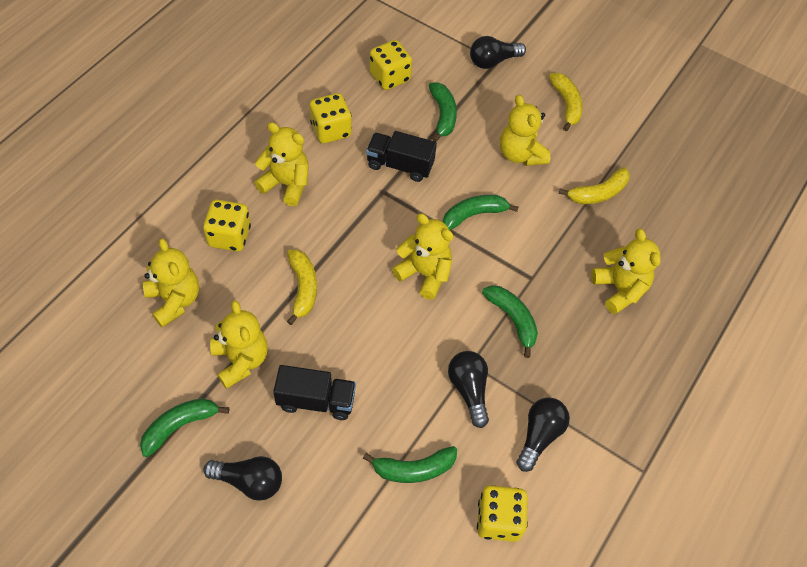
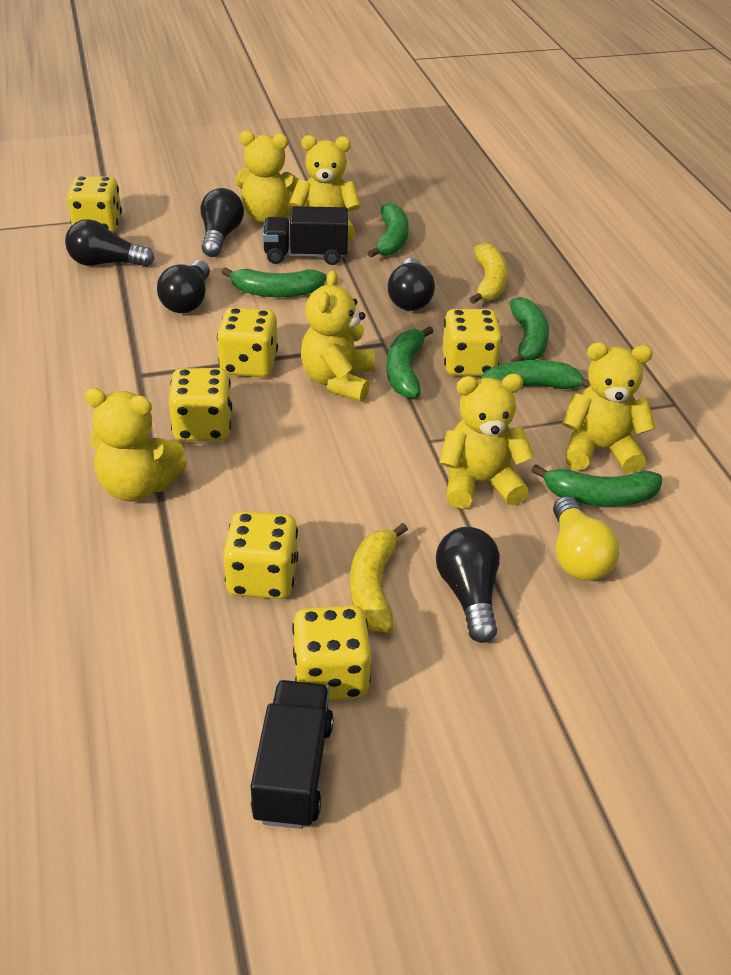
black light bulb: 4 -> 5
green banana: 5 -> 6
yellow banana: 3 -> 2
yellow dice: 4 -> 6
yellow light bulb: 0 -> 1

